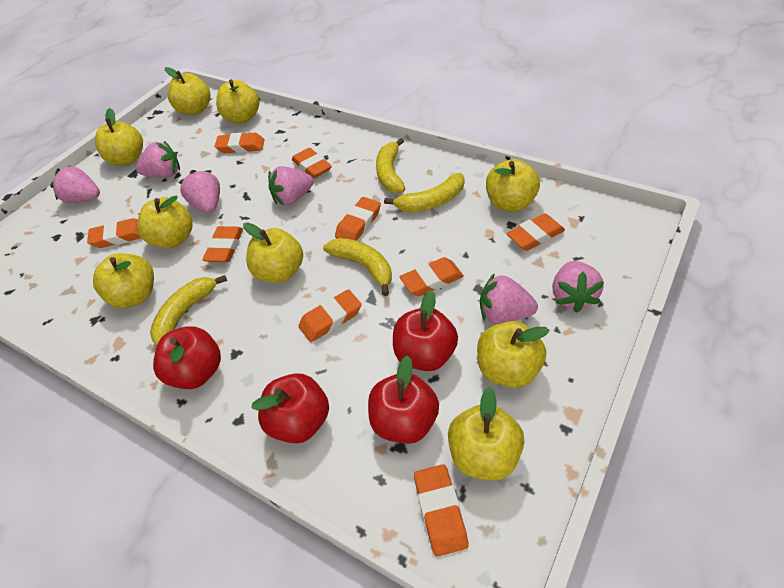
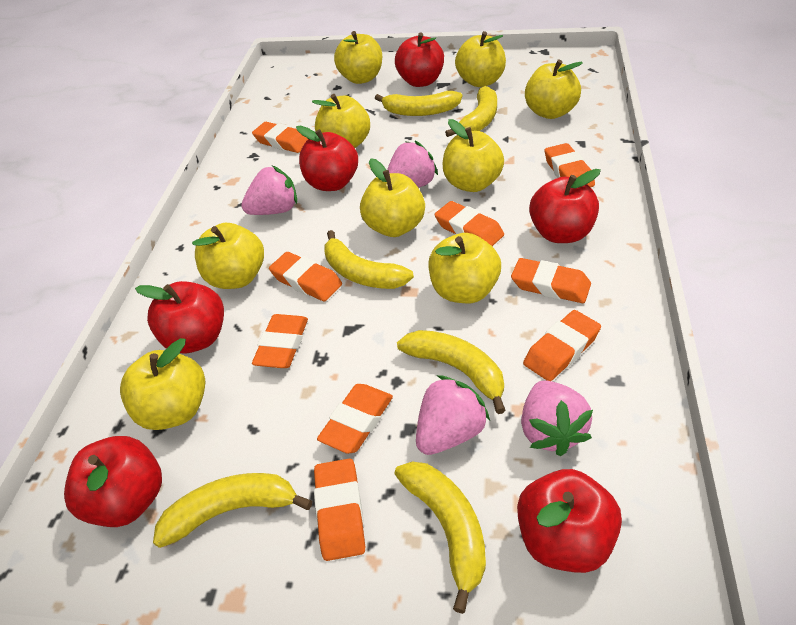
pink strawberry: 6 -> 4
red apple: 4 -> 6
yellow banana: 4 -> 6

